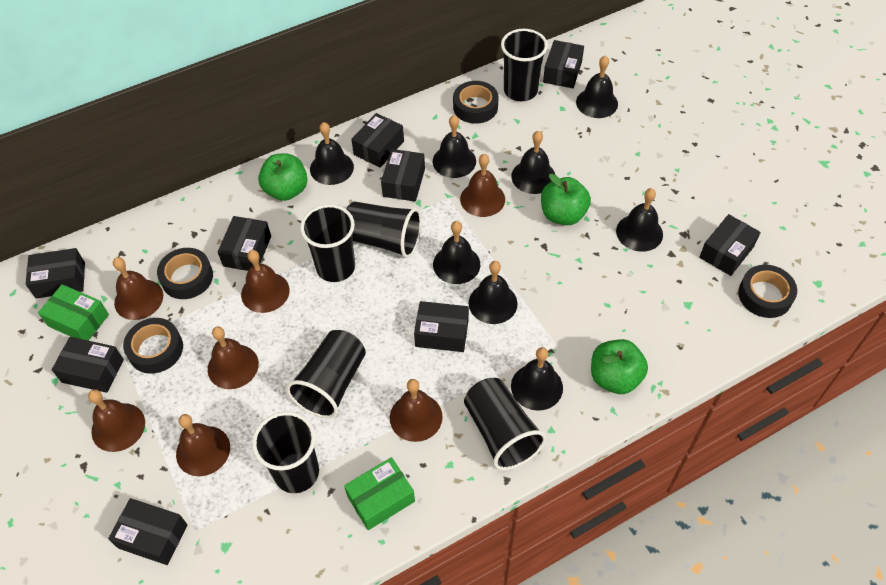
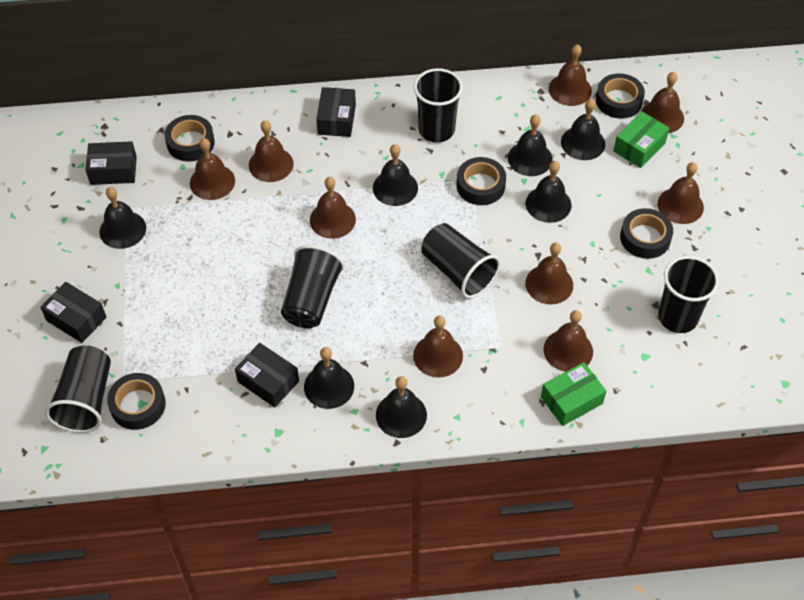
black bell: 8 -> 7
black box: 9 -> 4
black cup: 6 -> 5
black tape: 4 -> 5
brown bell: 7 -> 9
green apple: 3 -> 0

